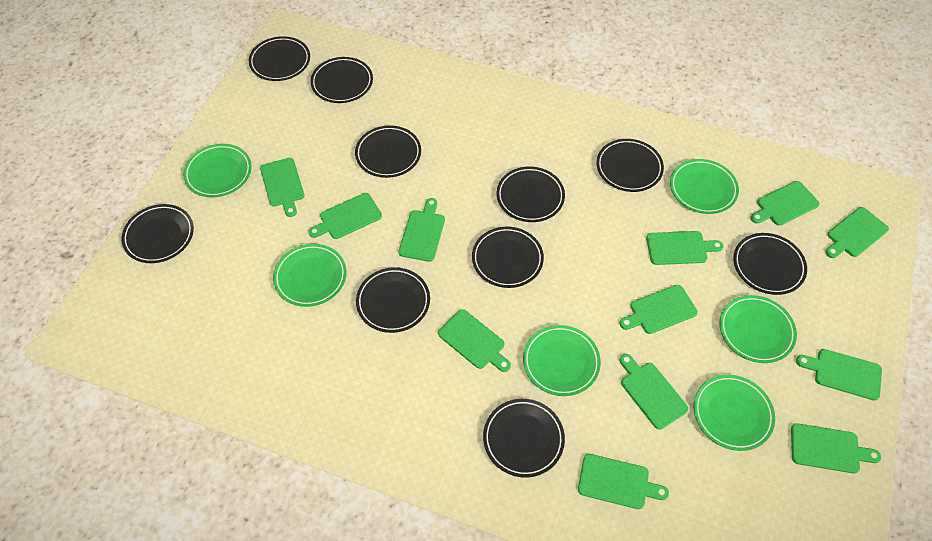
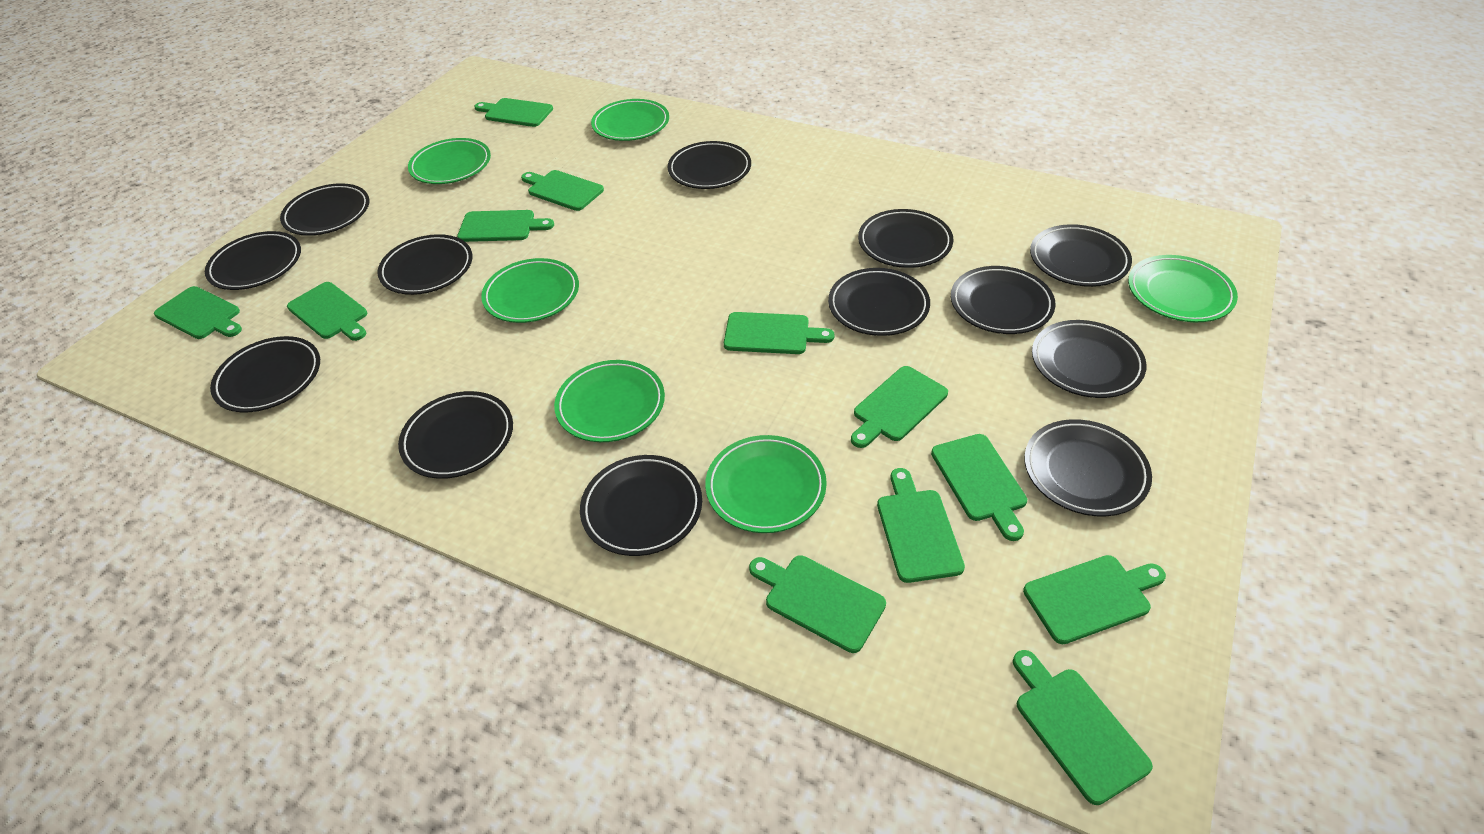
black plate: 10 -> 13

